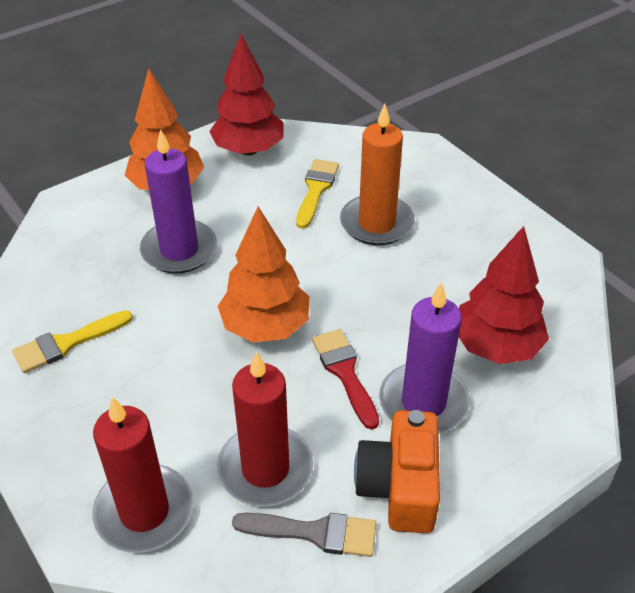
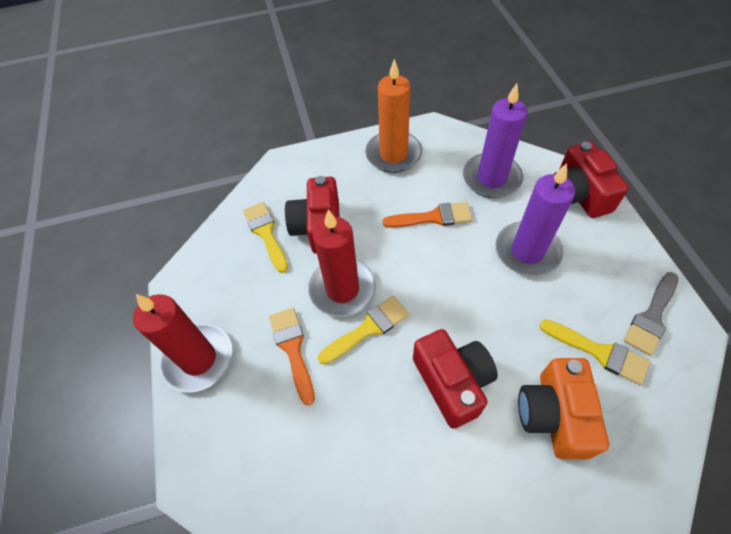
orange brush: 0 -> 2
orange tree: 2 -> 0
red brush: 1 -> 0
red camera: 0 -> 3
red tree: 2 -> 0
yellow brush: 2 -> 3

